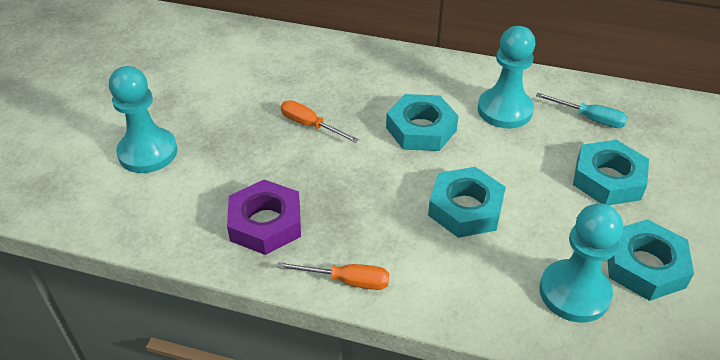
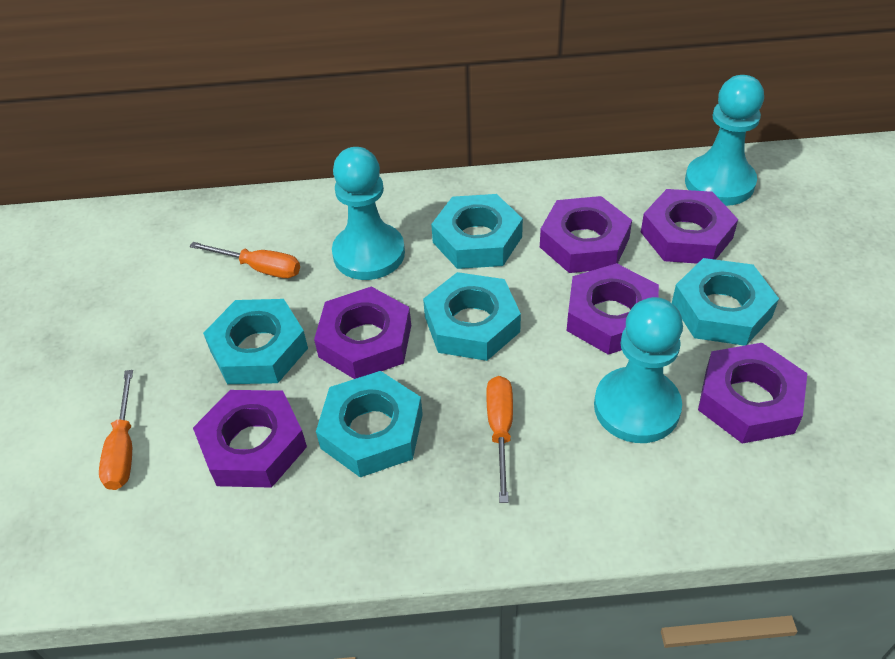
orange screwdriver: 2 -> 3
purple nut: 1 -> 6
turquoise nut: 4 -> 5
turquoise screwdriver: 1 -> 0

